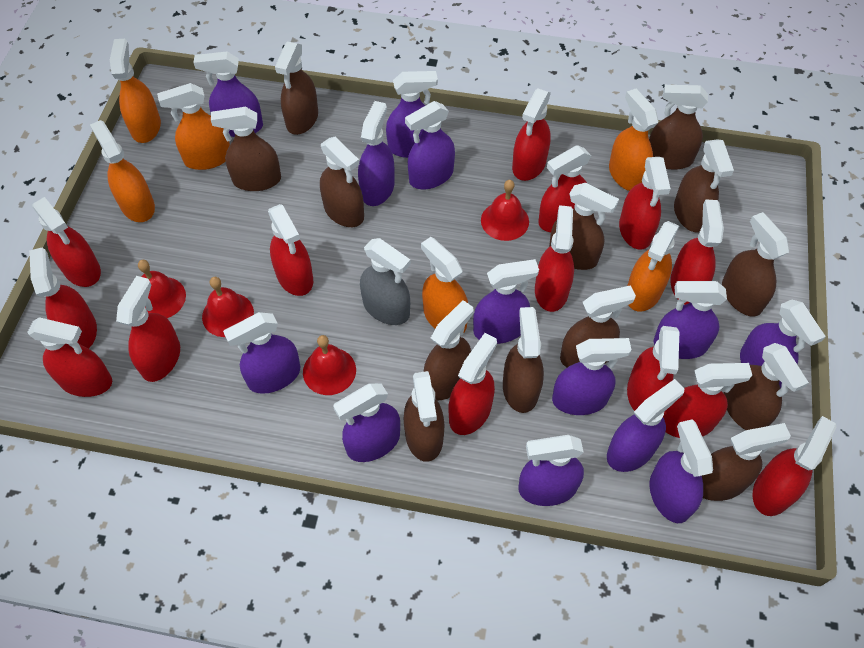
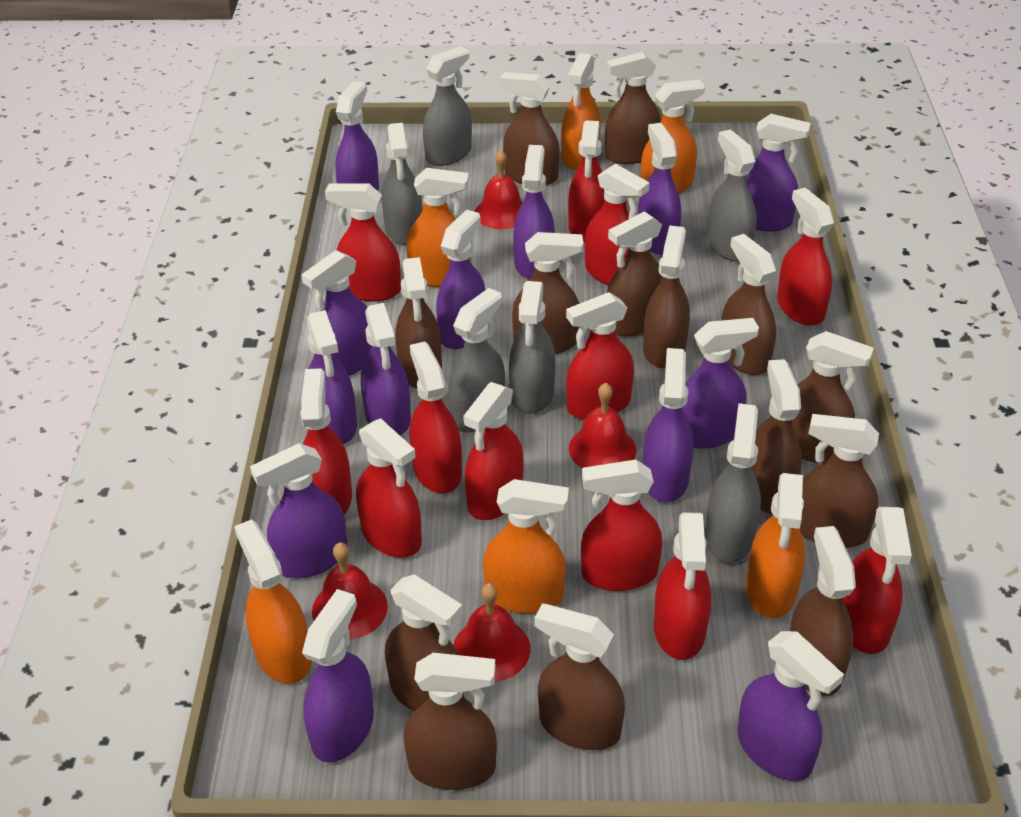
brown spray bottle: 13 -> 14
grey spray bottle: 1 -> 6
red spray bottle: 14 -> 12

